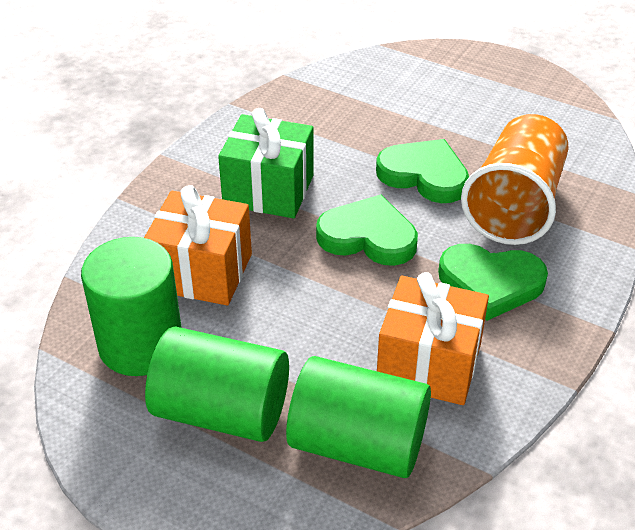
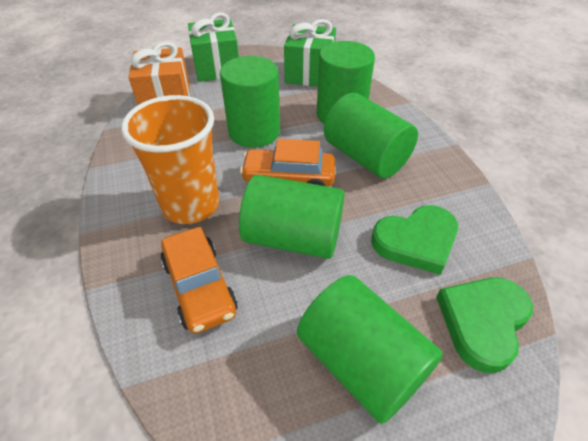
green cylinder: 3 -> 5
green gift: 1 -> 2
green heart: 3 -> 2
orange car: 0 -> 2
orange gift: 2 -> 1

